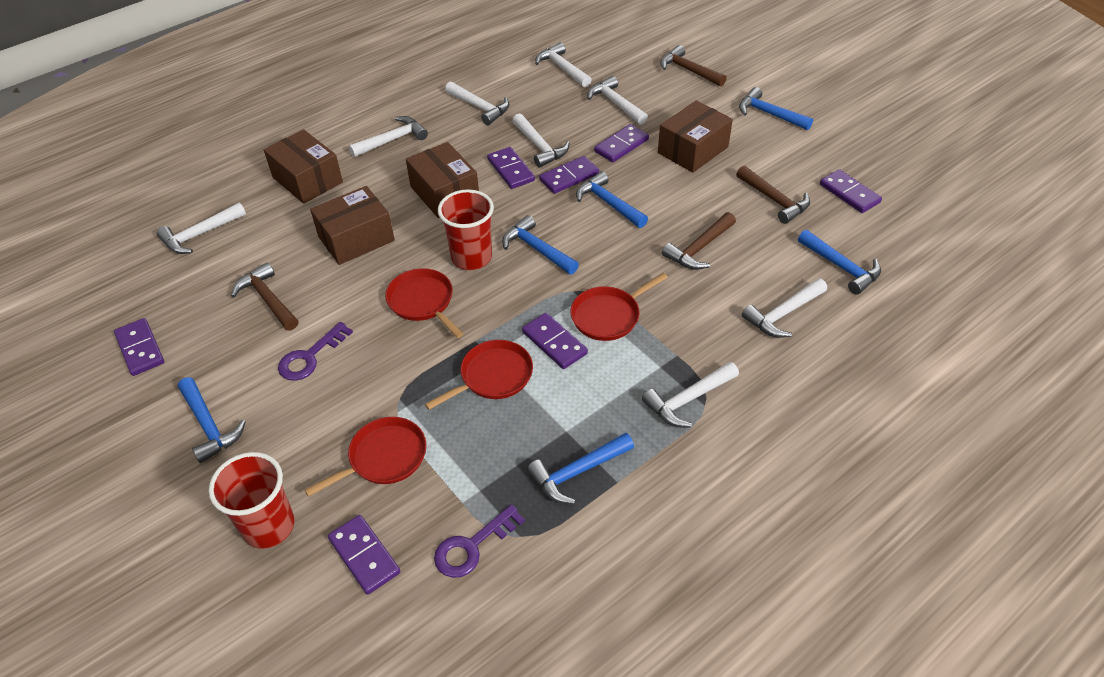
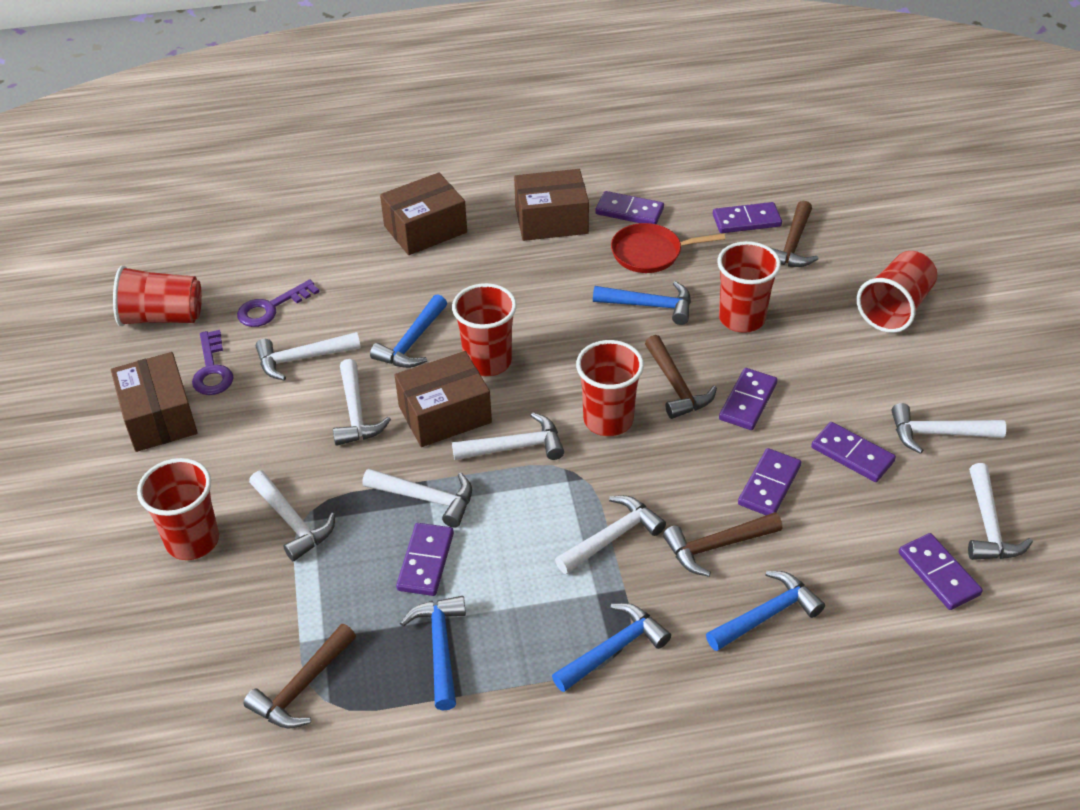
blue hammer: 6 -> 5
red cup: 2 -> 6
red pan: 4 -> 1

